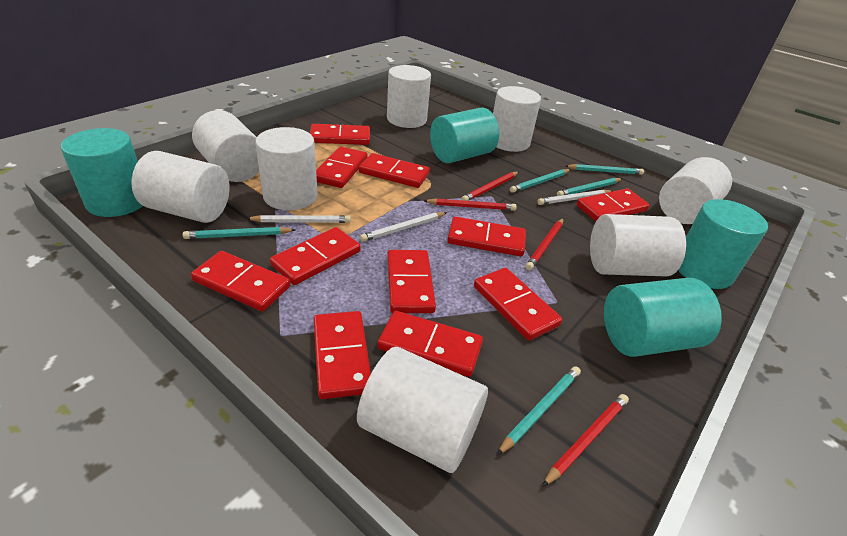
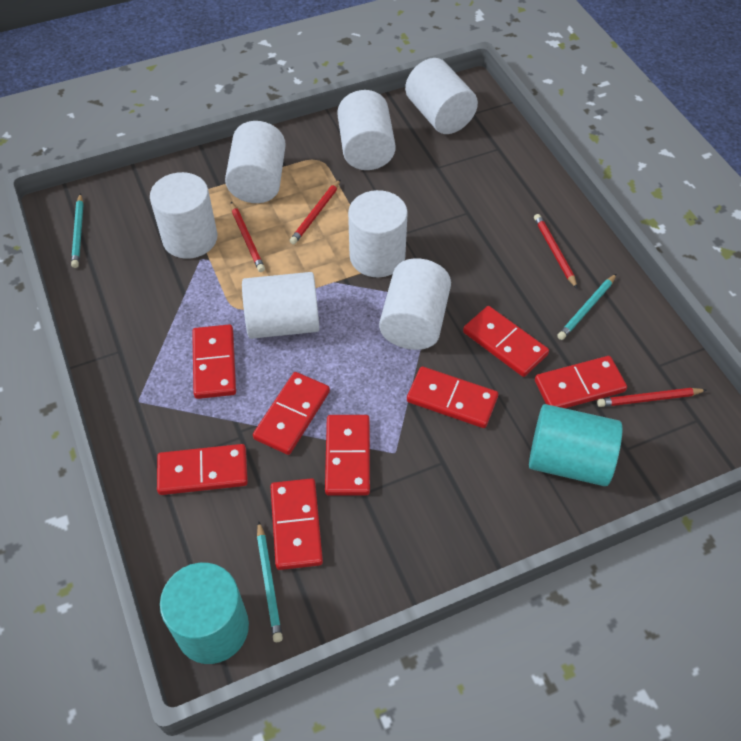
red domino: 11 -> 8
turquoise cylinder: 4 -> 2
turquoise pencil: 5 -> 3
white cylinder: 8 -> 7
white pencil: 3 -> 0

